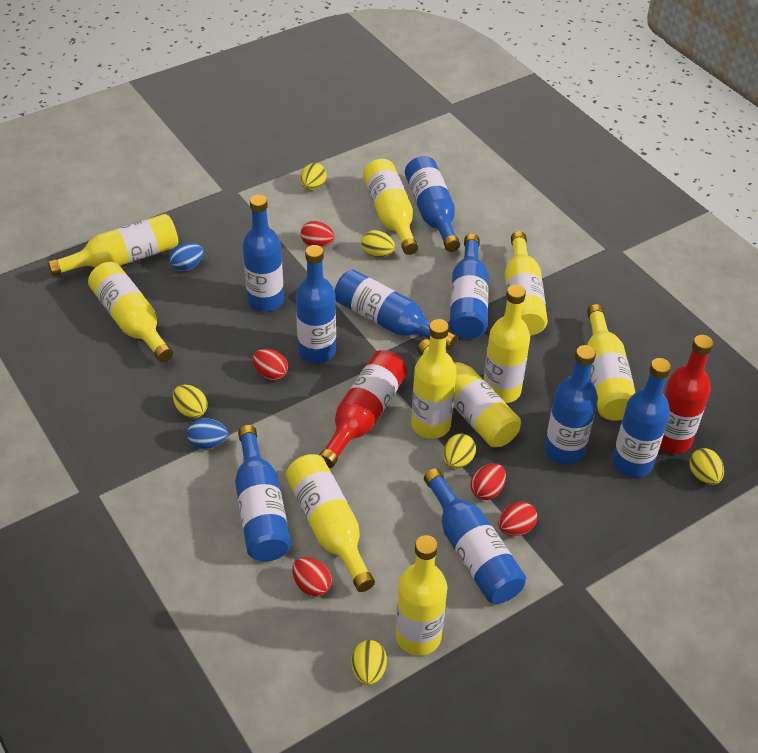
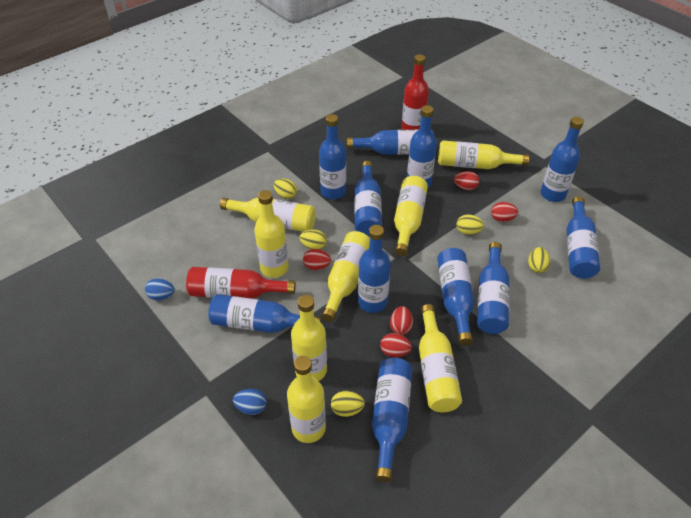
blue bottle: 9 -> 11
yellow bottle: 10 -> 8
yellow egg: 6 -> 5

